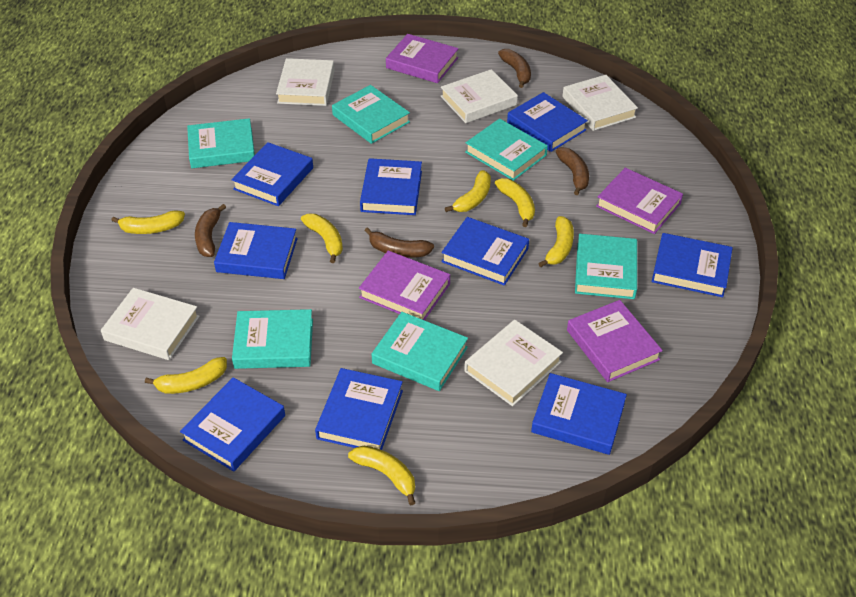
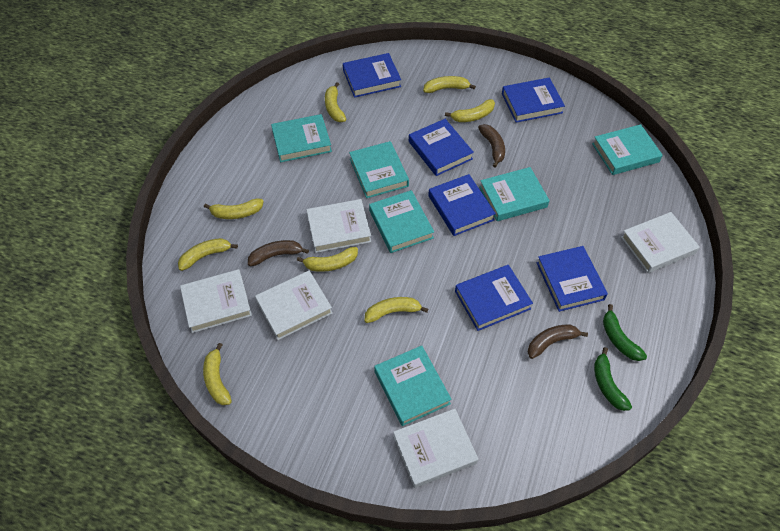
blue book: 9 -> 6
brown banana: 4 -> 3
green banana: 0 -> 2
purple book: 4 -> 0
yellow banana: 7 -> 8

